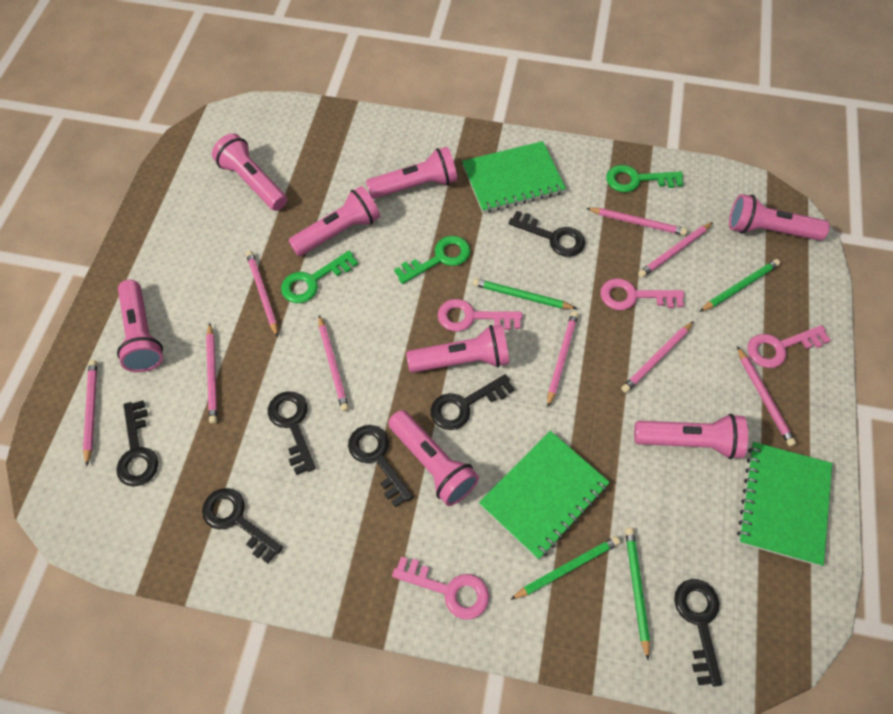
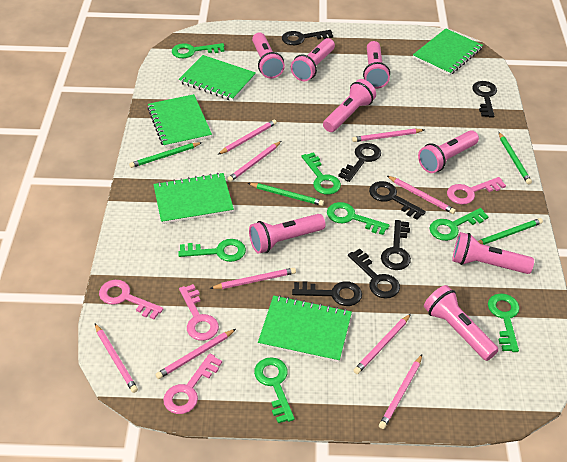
green key: 3 -> 7
green notebook: 3 -> 5

